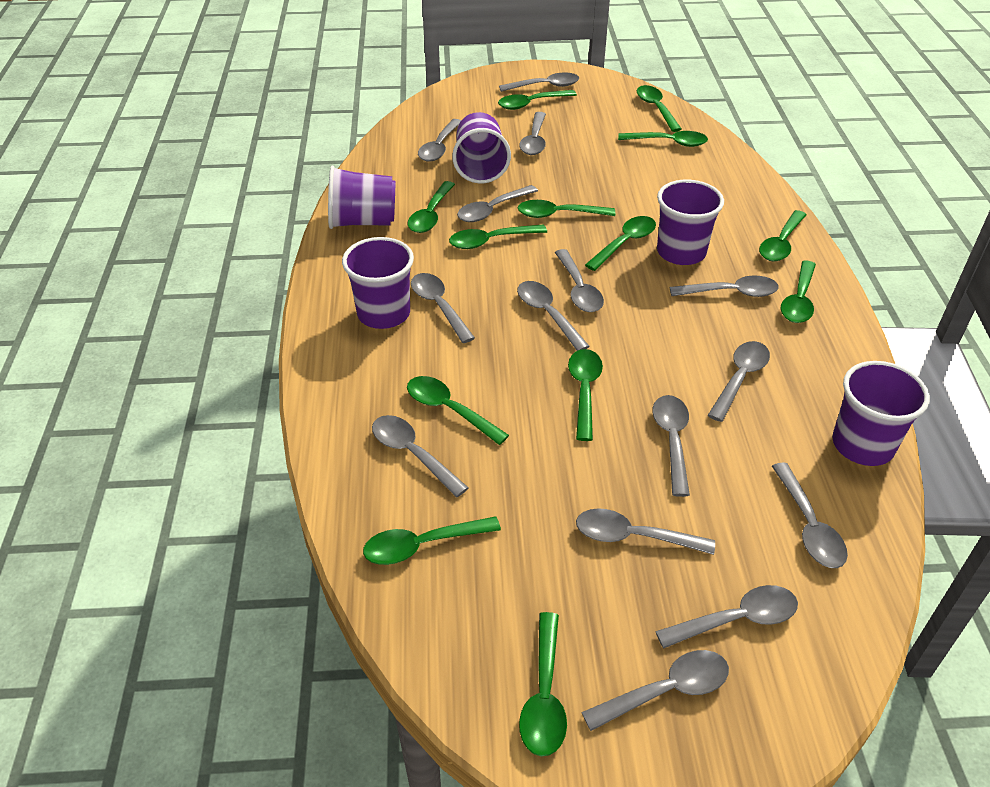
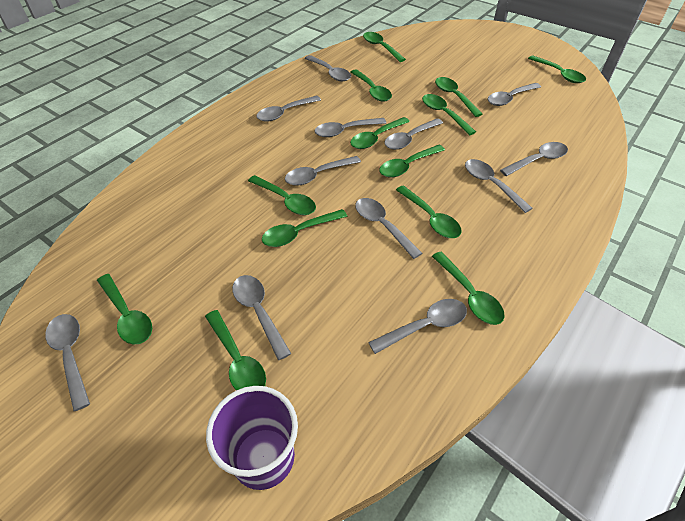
grey spoon: 15 -> 12
purple cup: 5 -> 1

